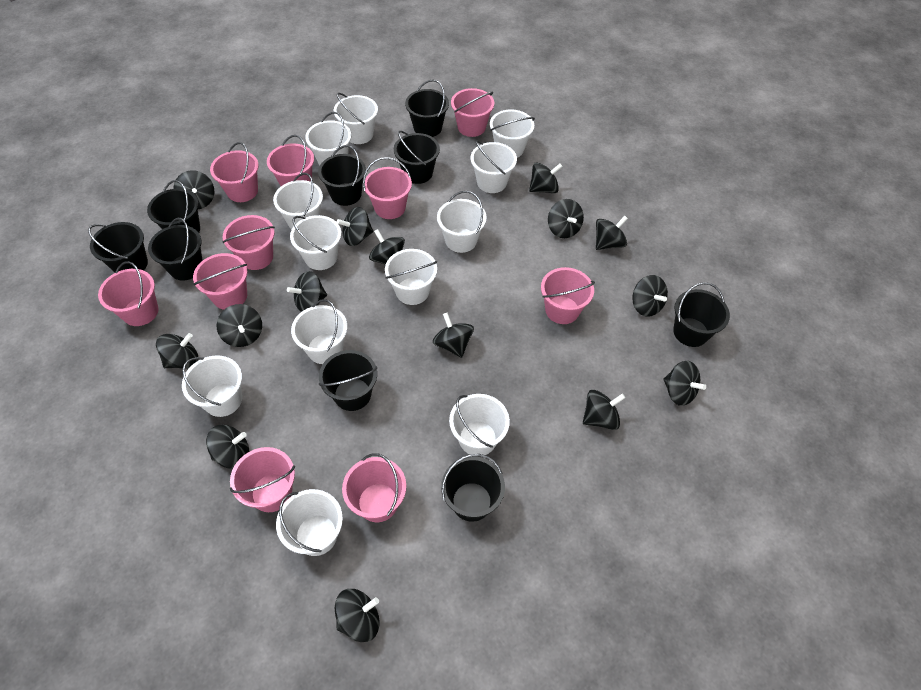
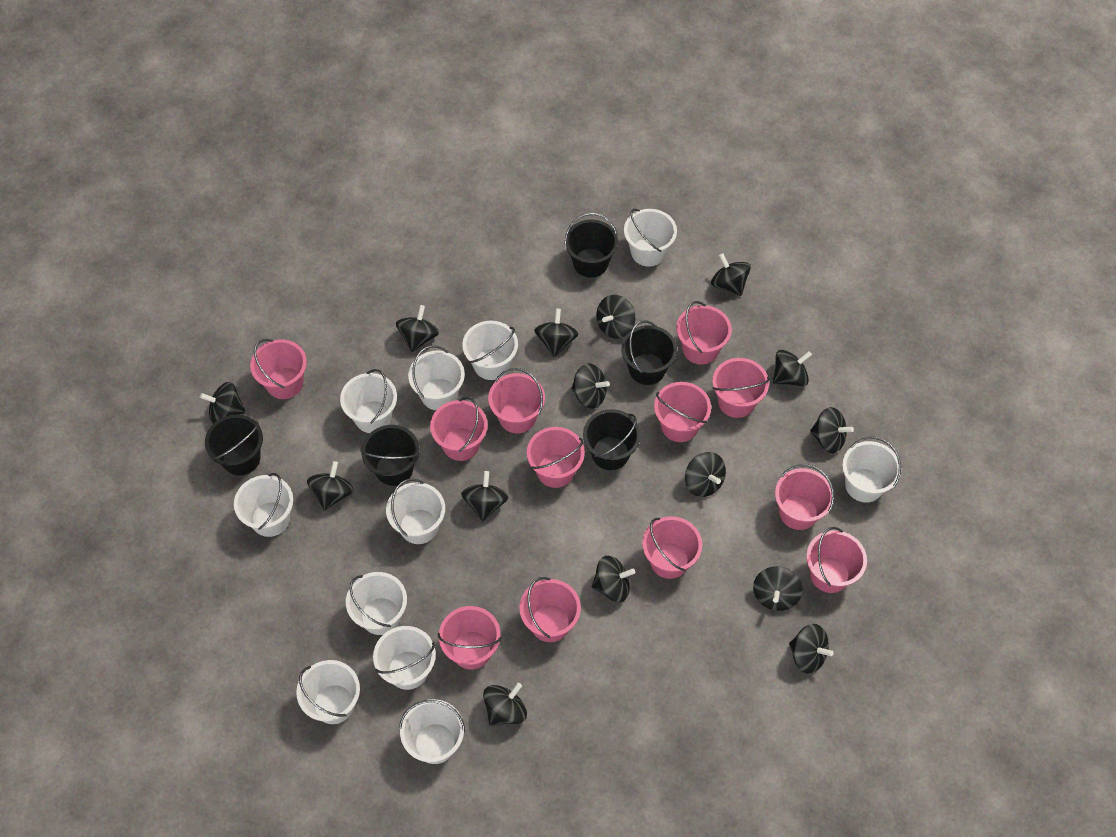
black bucket: 9 -> 5
pink bucket: 10 -> 12
white bucket: 12 -> 11

